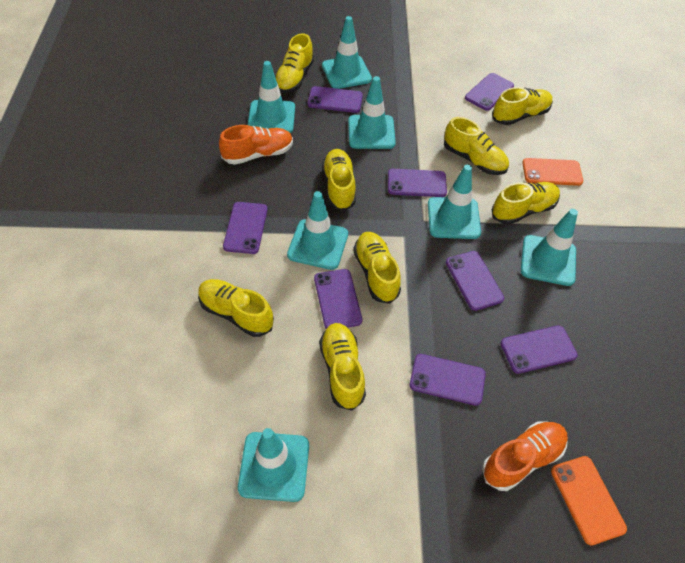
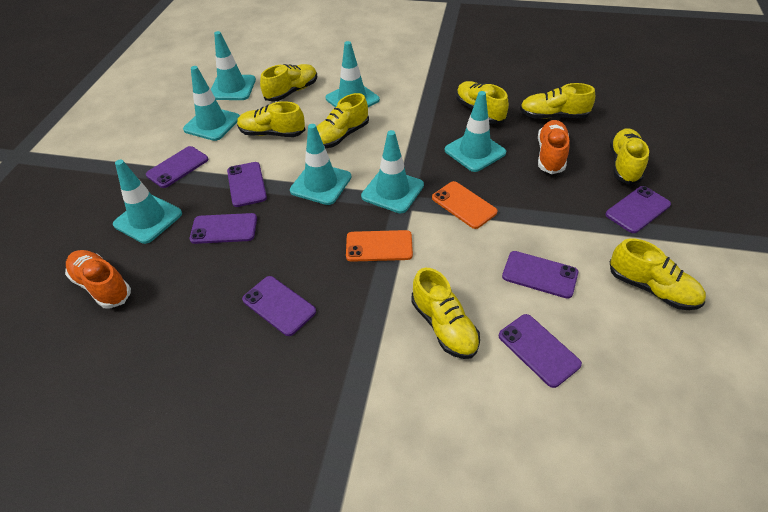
purple phone: 8 -> 7

